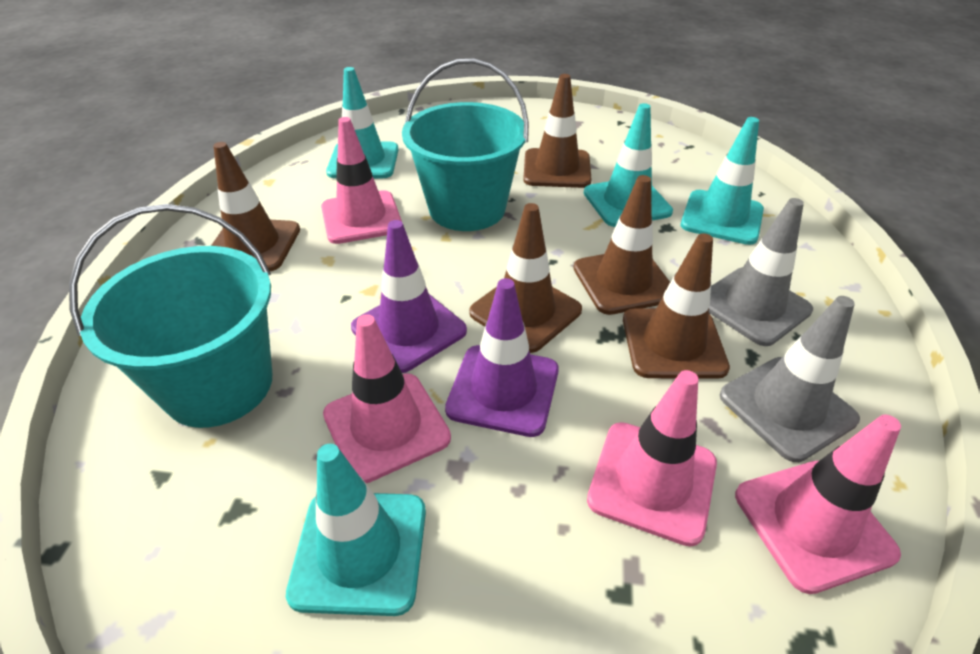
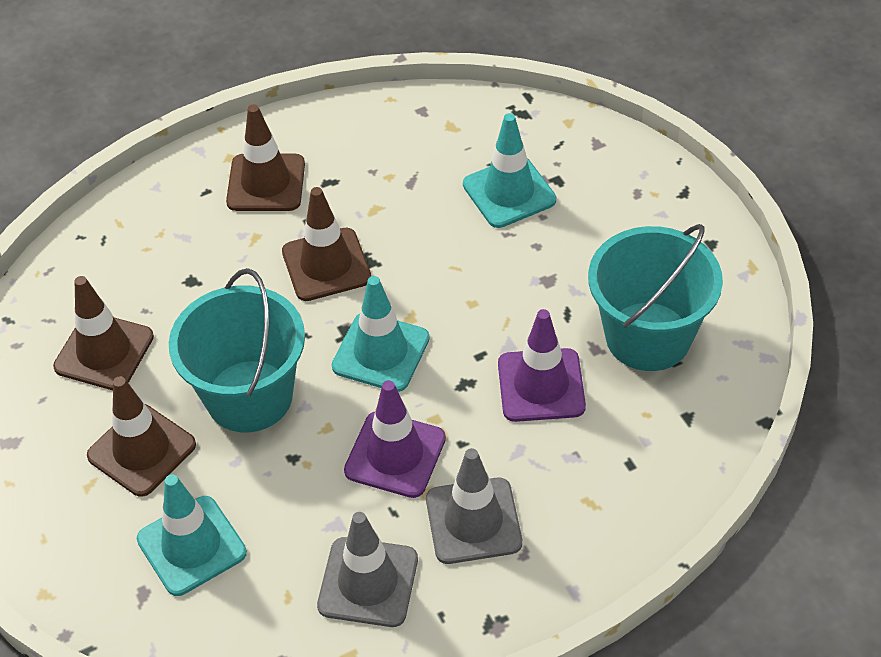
brown traffic cone: 5 -> 4
pink traffic cone: 4 -> 0
turquoise traffic cone: 4 -> 3

